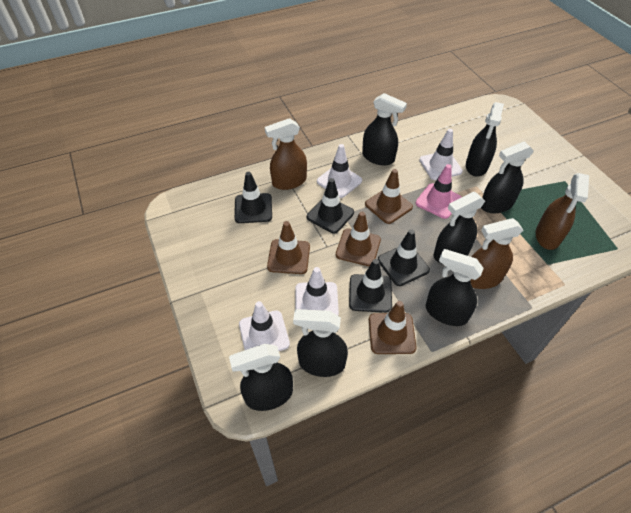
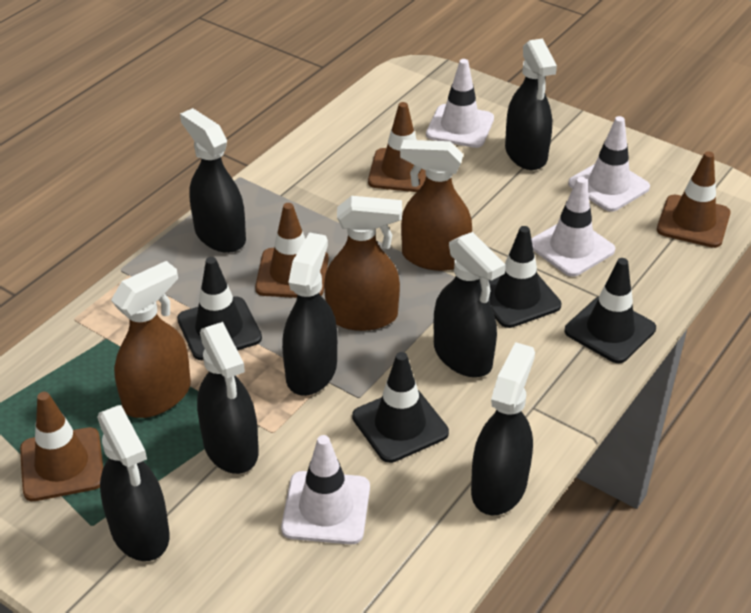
pink traffic cone: 1 -> 0

